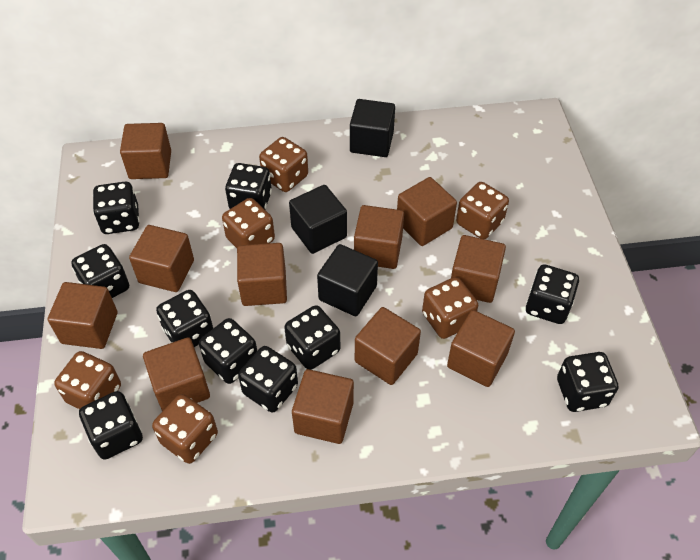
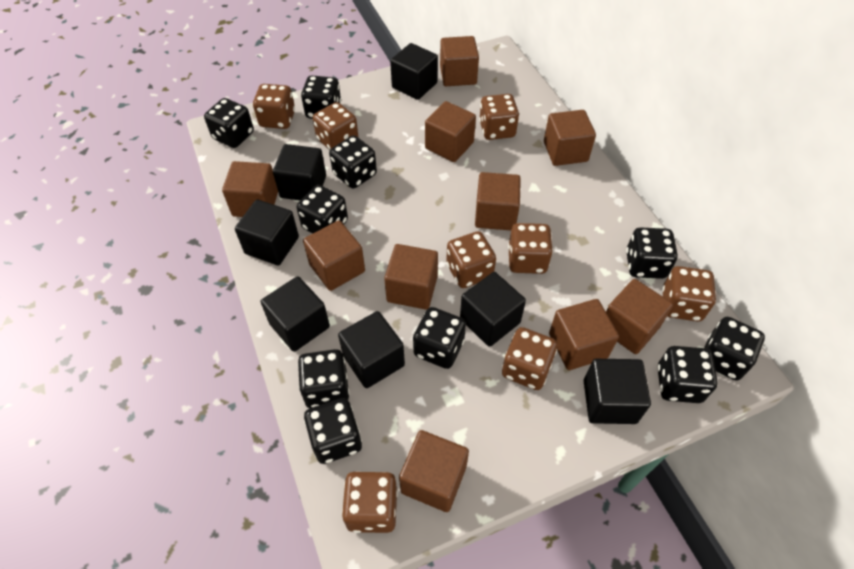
black cube: 3 -> 7
brown cube: 11 -> 10
brown dice: 6 -> 8

